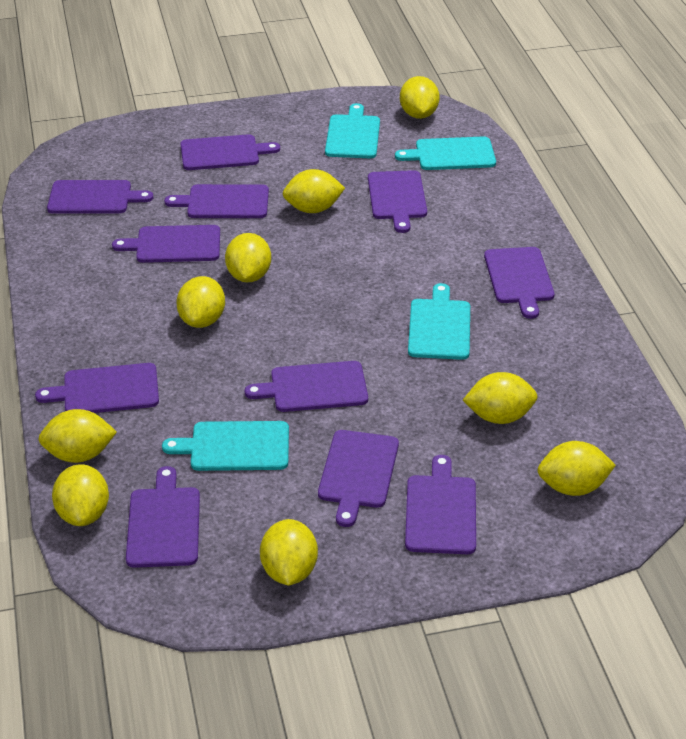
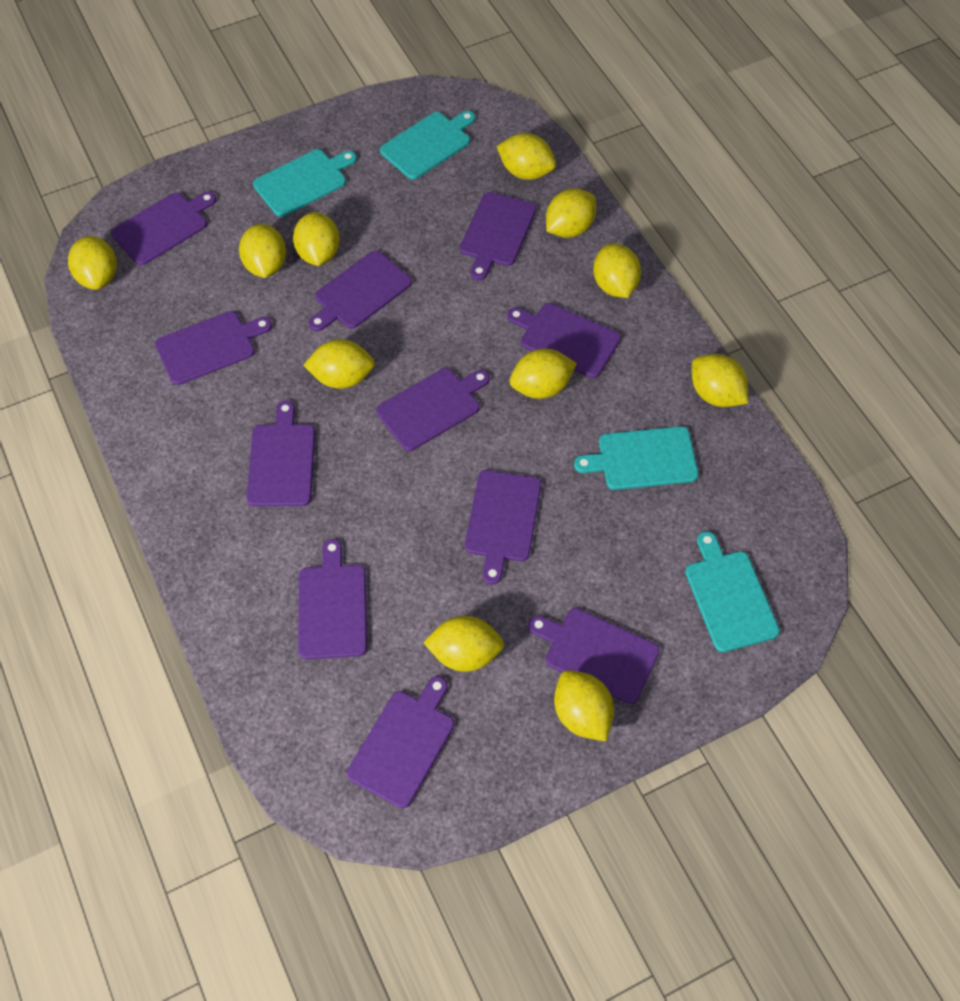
yellow lemon: 9 -> 11

